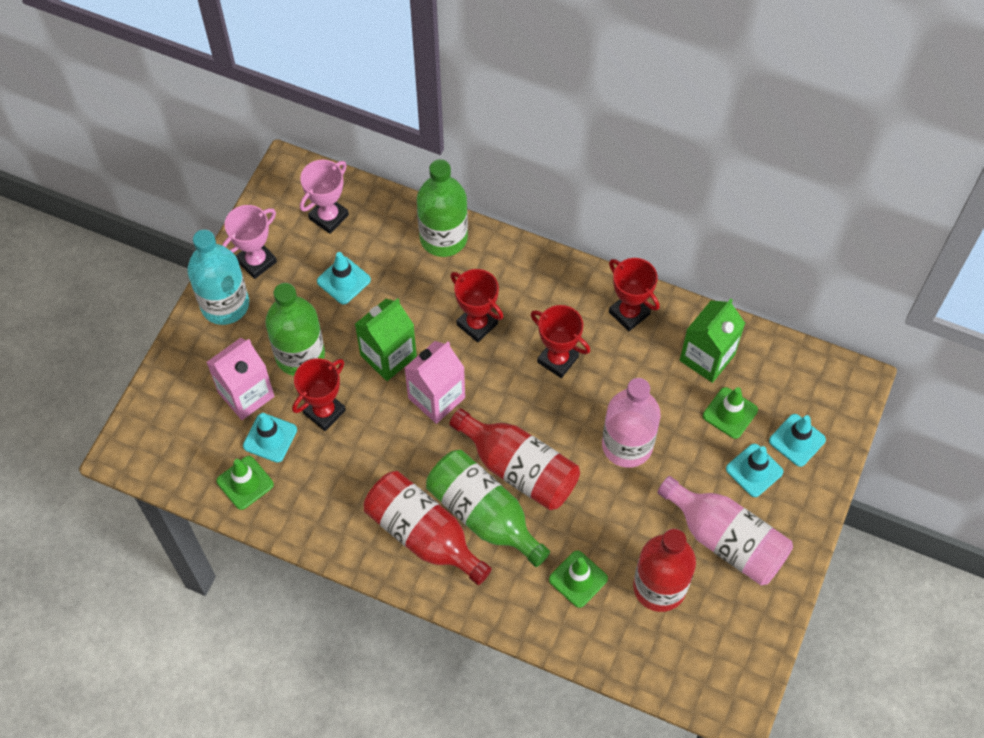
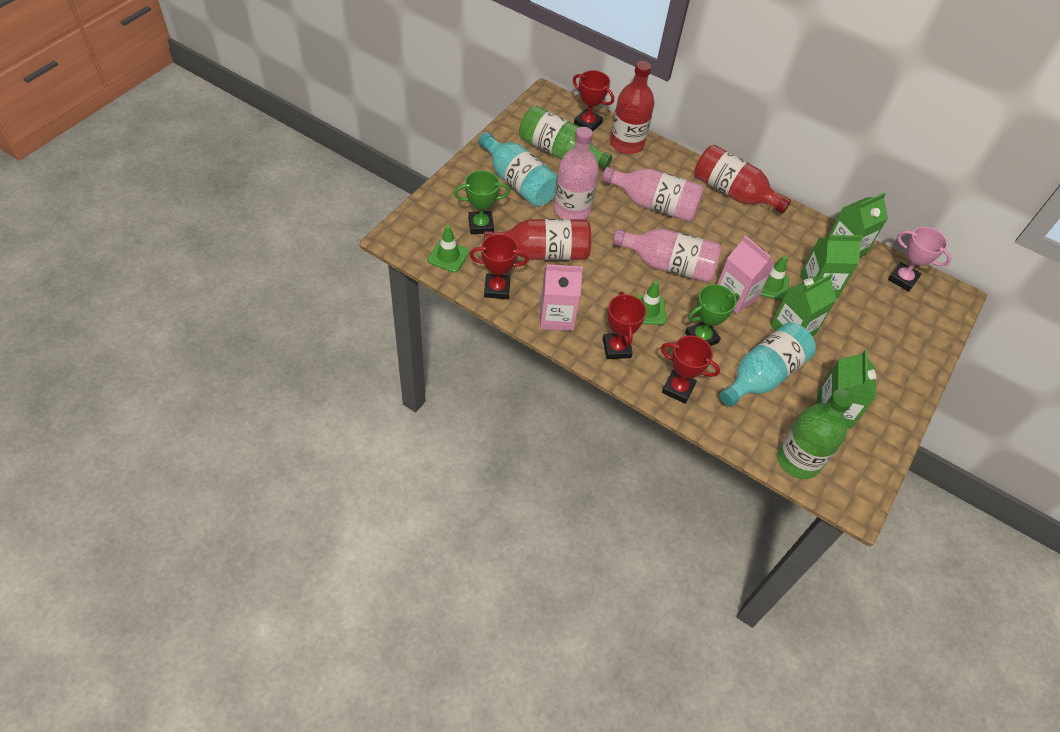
green bottle: 3 -> 2
green carton: 2 -> 4
green trophy: 0 -> 2
pink bottle: 2 -> 3
pink trophy: 2 -> 1
turquoise bottle: 1 -> 2
turquoise traffic cone: 4 -> 0

